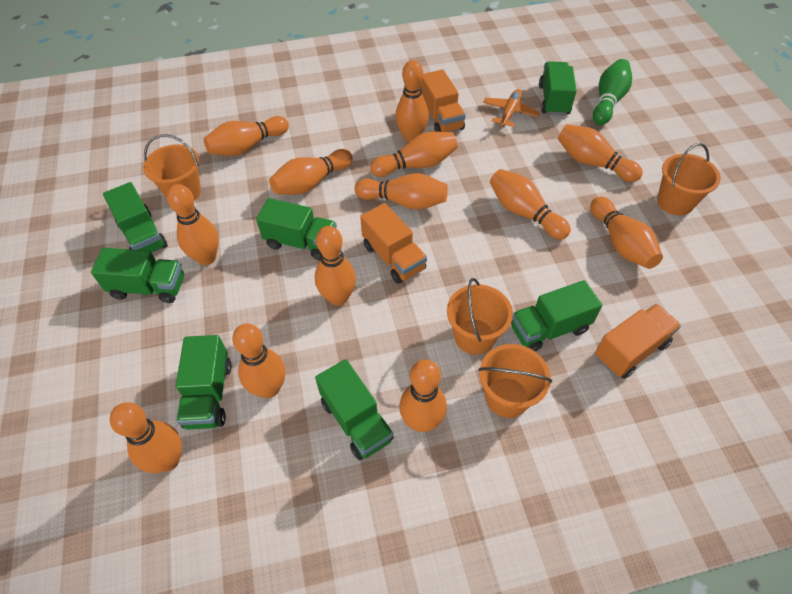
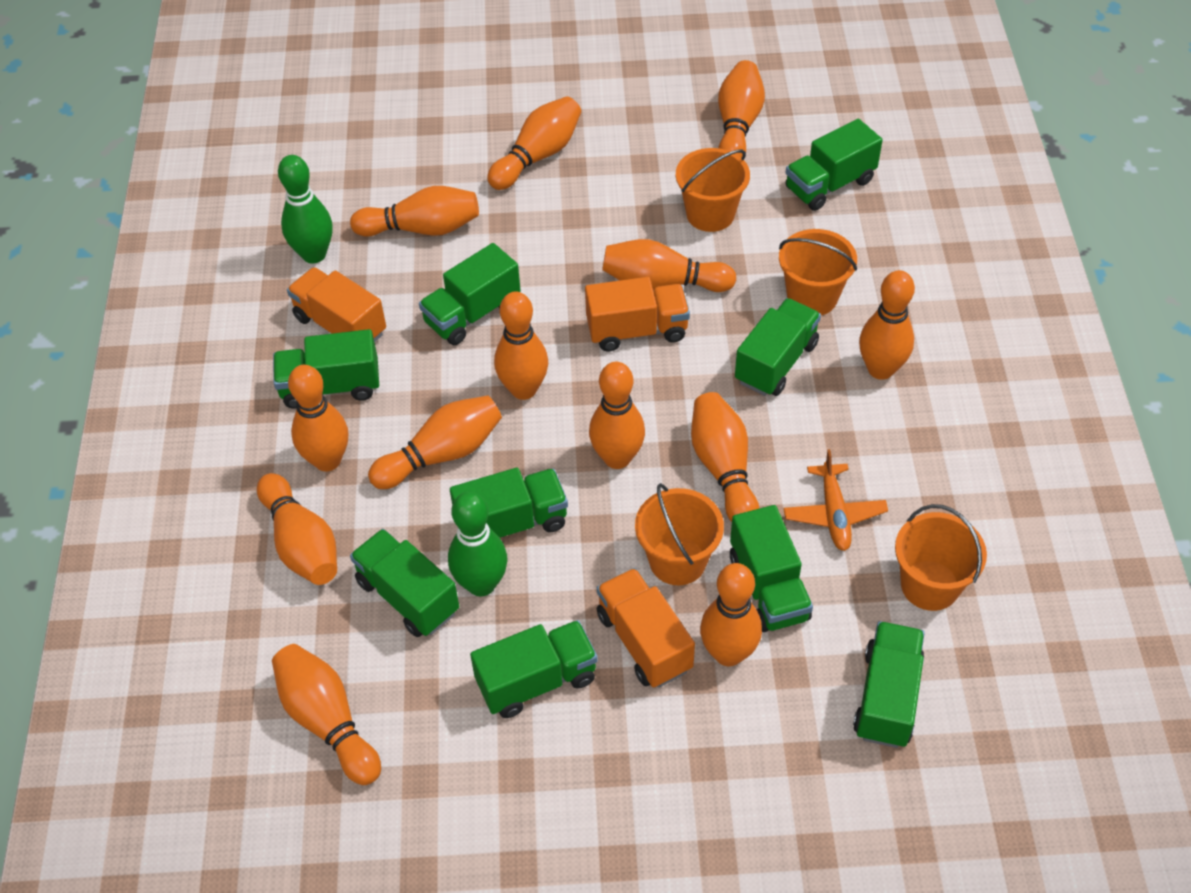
green bowling pin: 1 -> 2
green truck: 7 -> 9

